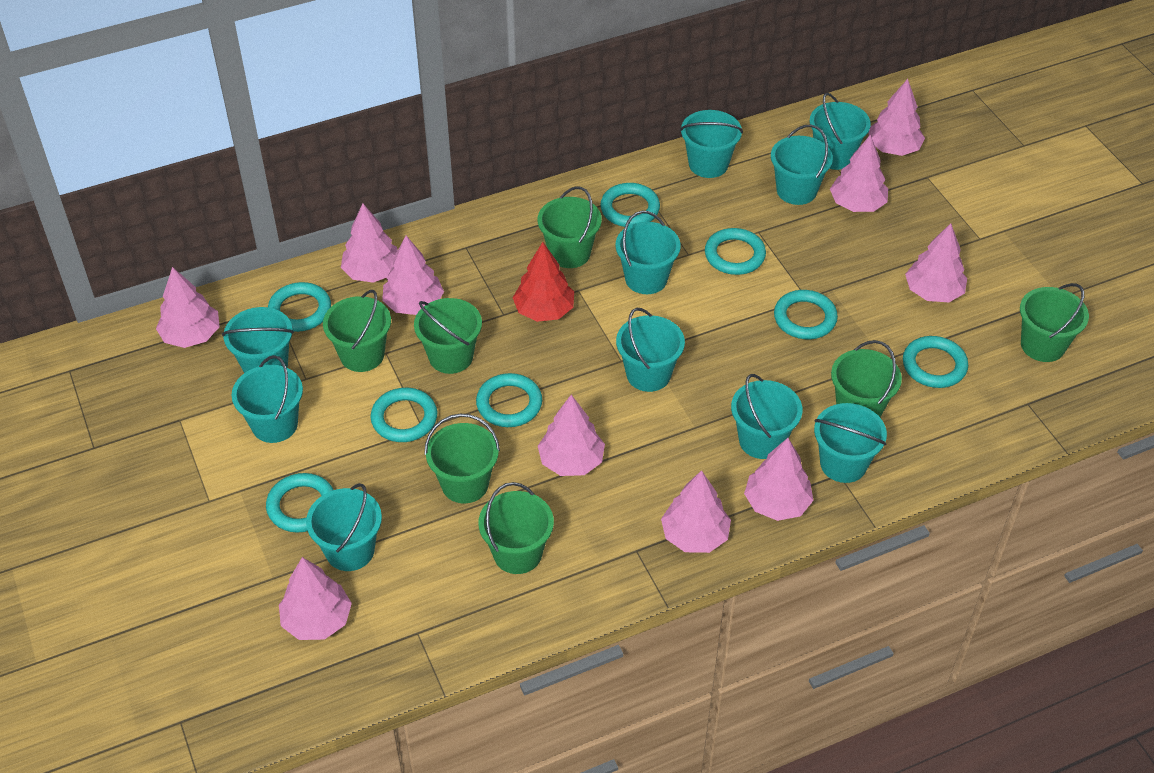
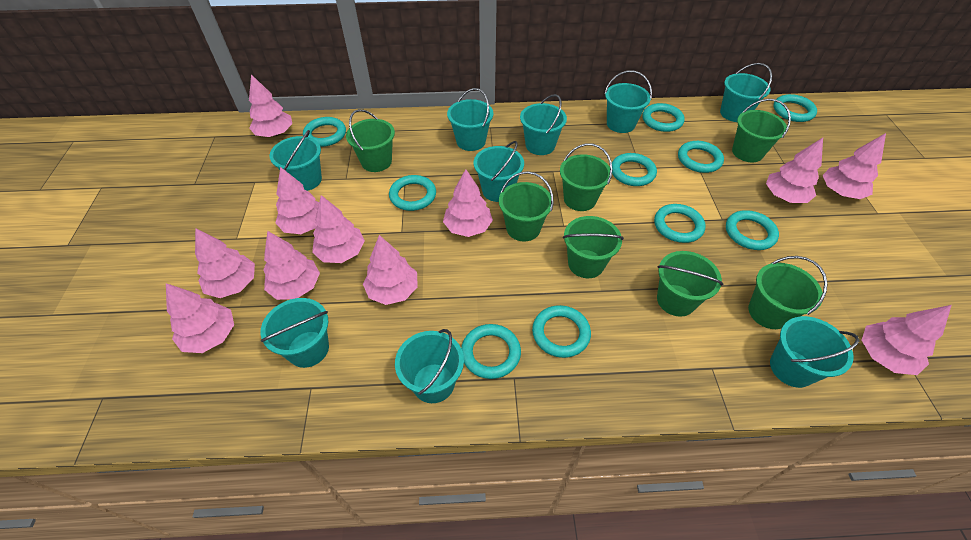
pink tree: 10 -> 11
red tree: 1 -> 0
turquoise bucket: 10 -> 9
turquoise ring: 8 -> 10

